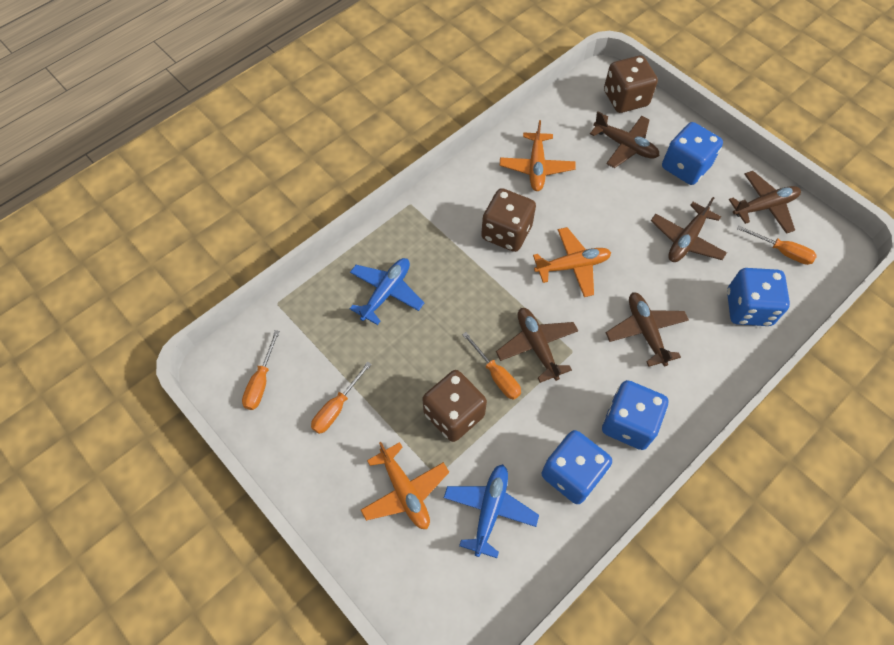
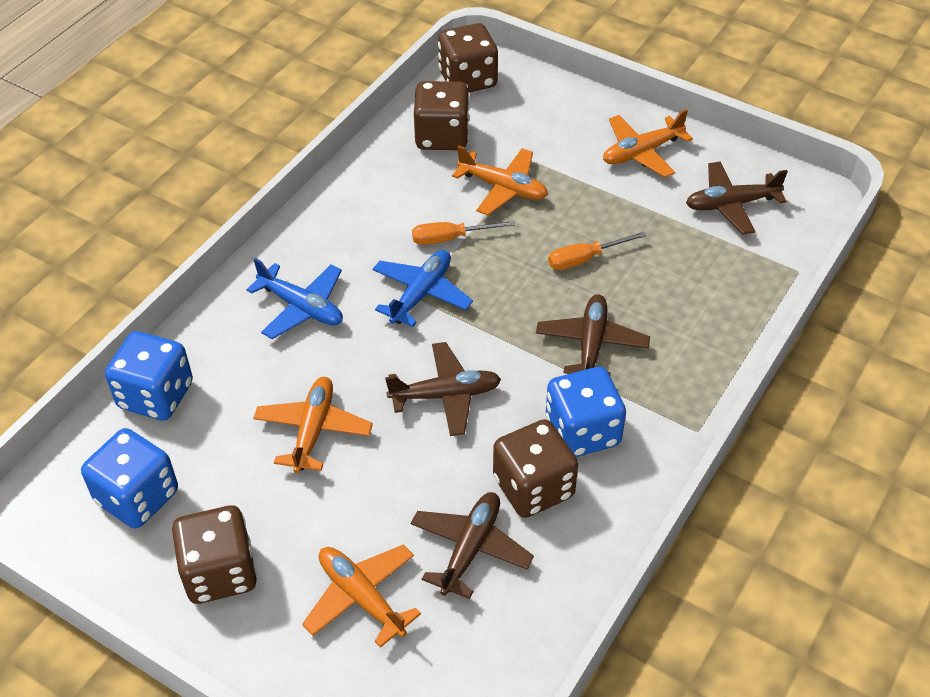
blue dice: 4 -> 3
brown dice: 3 -> 4
brown plane: 5 -> 4
orange plane: 3 -> 4
orange screwdriver: 4 -> 2

